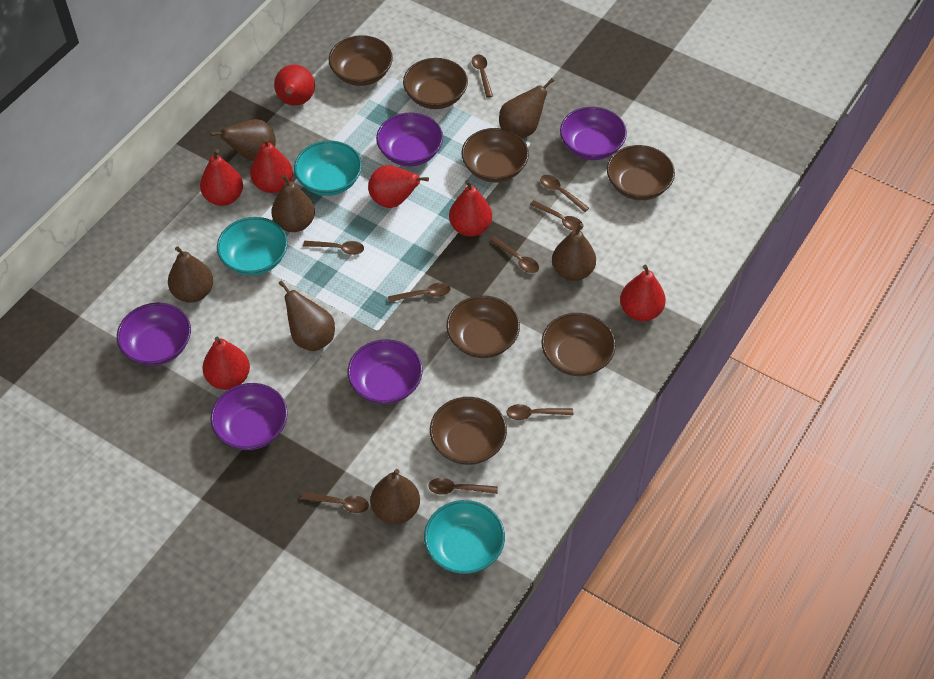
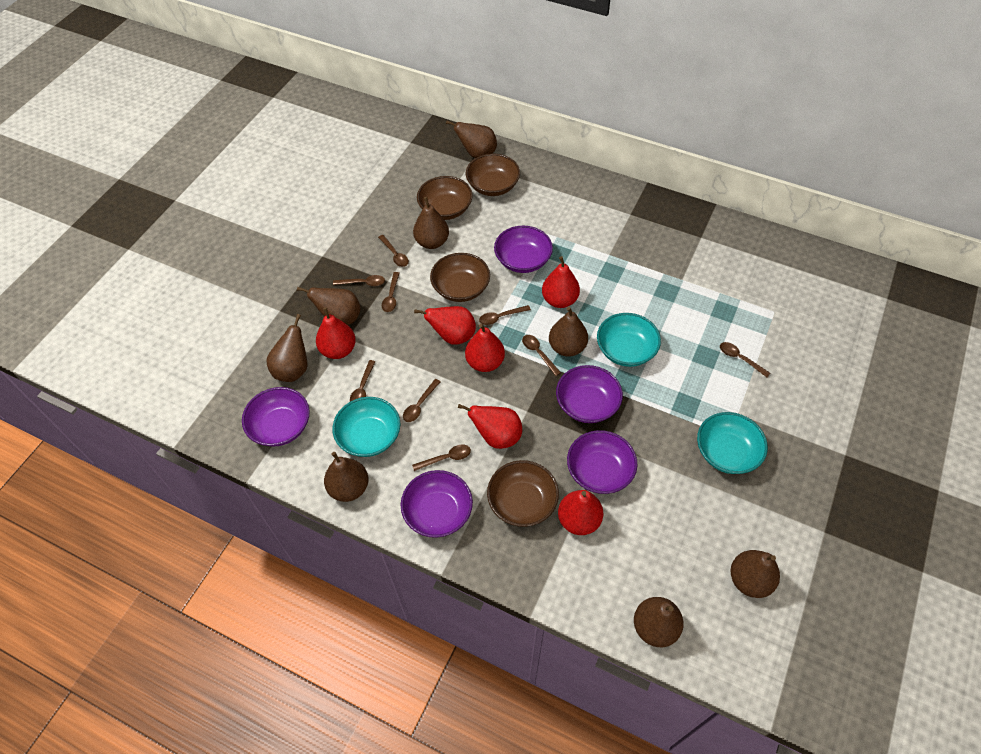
brown bowl: 7 -> 4
brown pear: 7 -> 8
red pear: 7 -> 6

